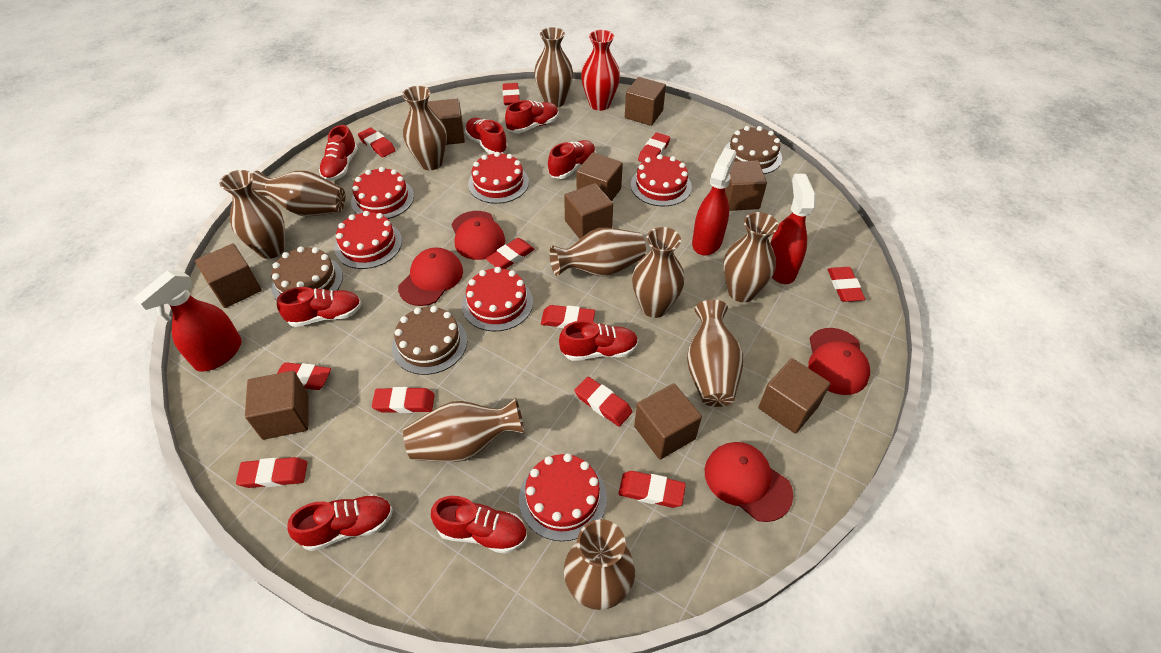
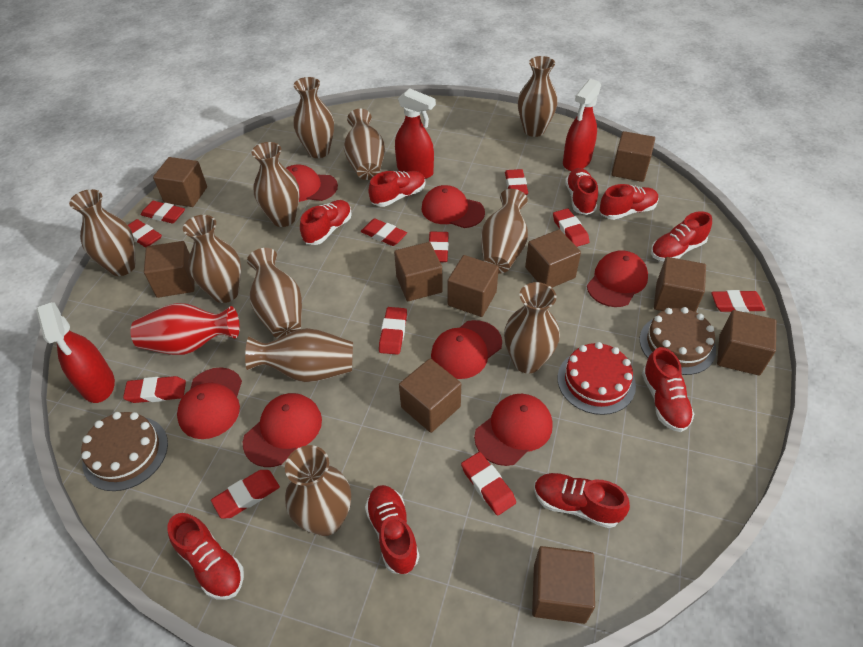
brown cake: 3 -> 2
brown cube: 9 -> 10
brown vase: 10 -> 11
red cake: 6 -> 1
red cap: 4 -> 7
red shoe: 8 -> 9

